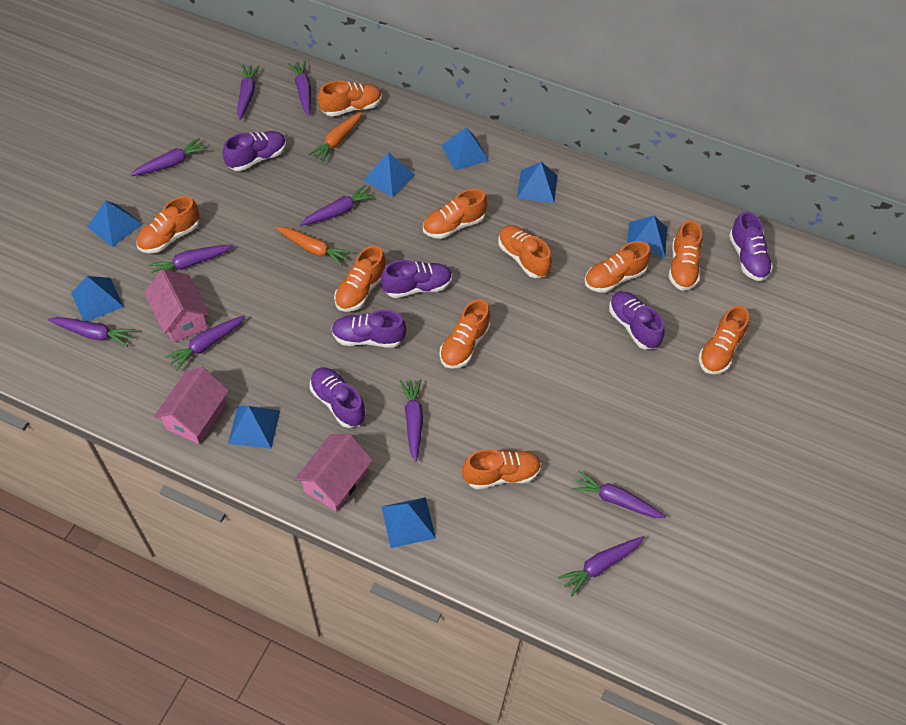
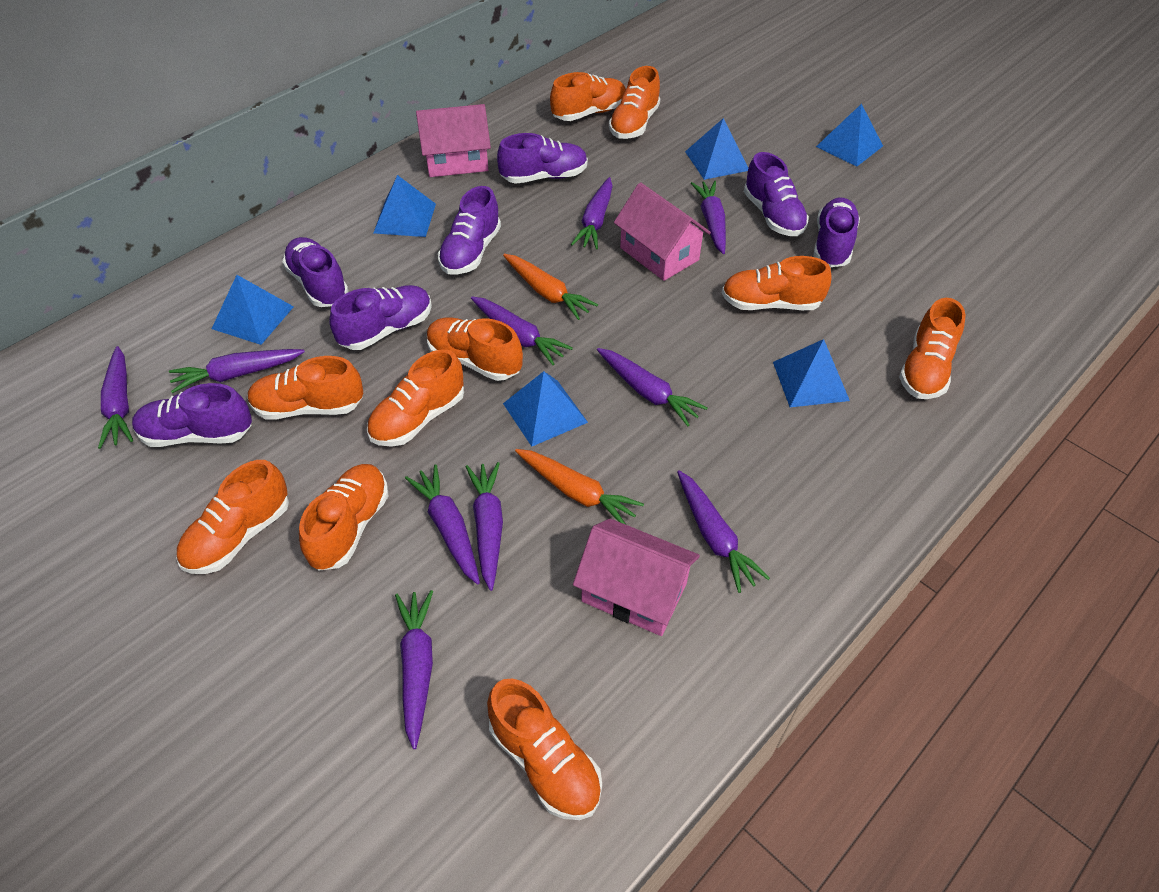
blue pyramid: 8 -> 6
purple shoe: 6 -> 7

